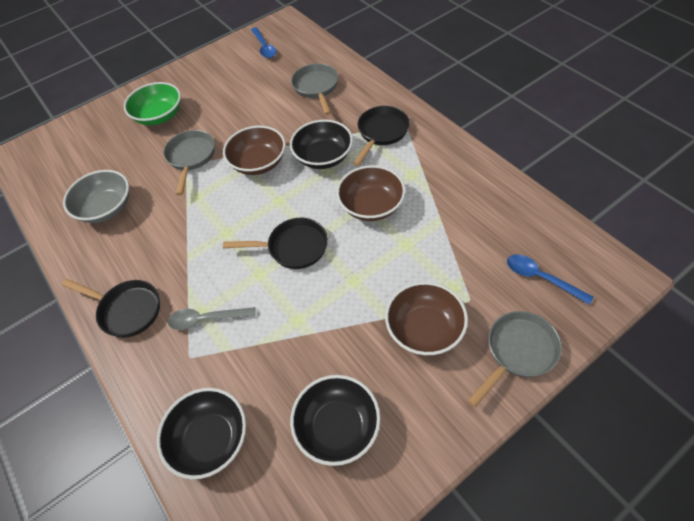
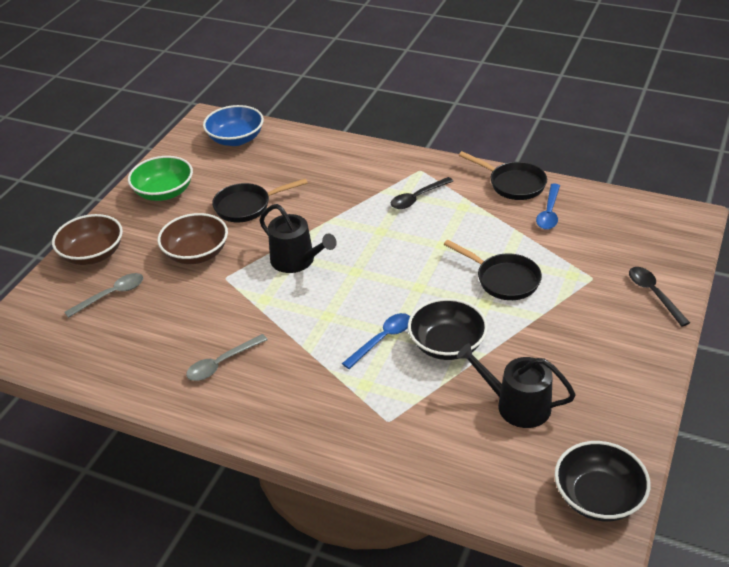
black bowl: 3 -> 2
black spoon: 0 -> 2
black watering can: 0 -> 2
blue bowl: 0 -> 1
brown bowl: 3 -> 2
grey bowl: 1 -> 0
grey pan: 3 -> 0
grey spoon: 1 -> 2

